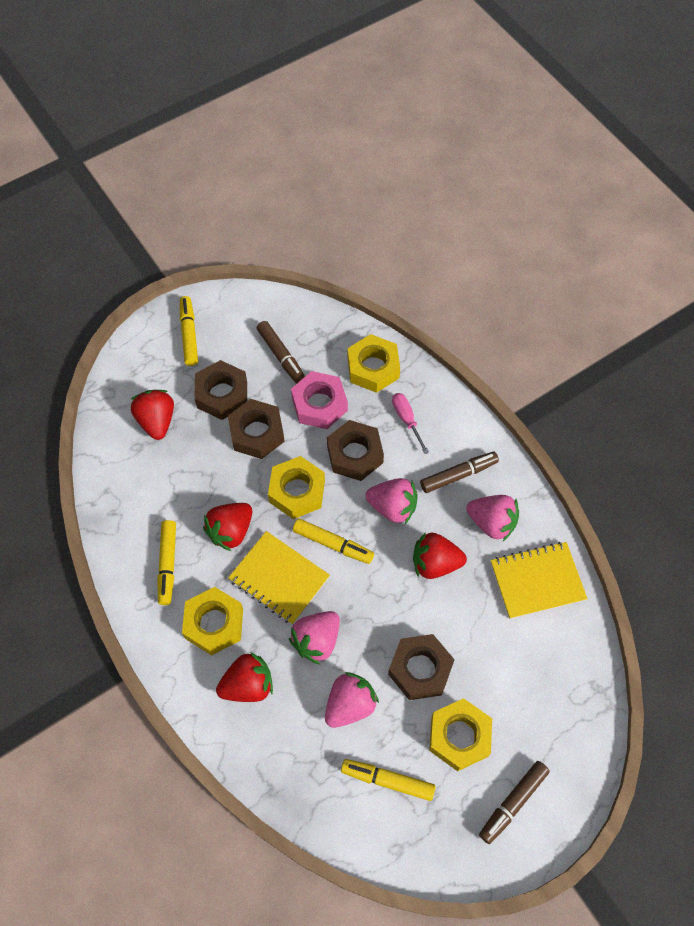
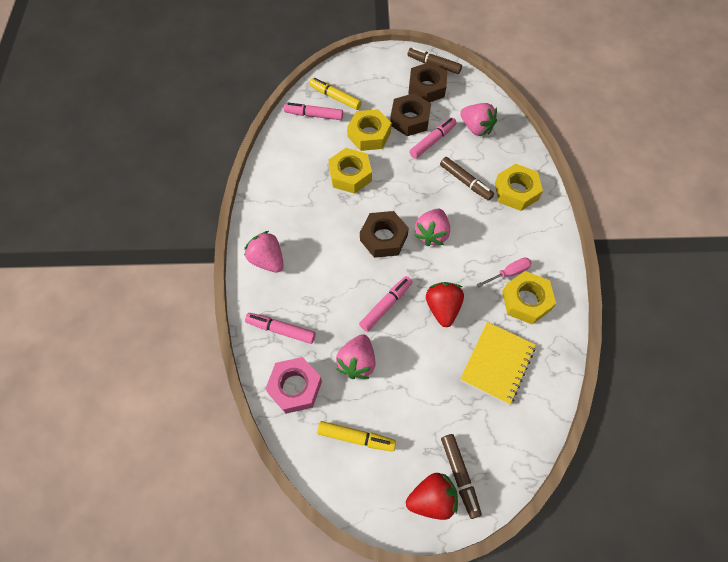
brown nut: 4 -> 3
pink marker: 0 -> 4
red strawberry: 4 -> 2
yellow marker: 4 -> 2
yellow notebook: 2 -> 1

